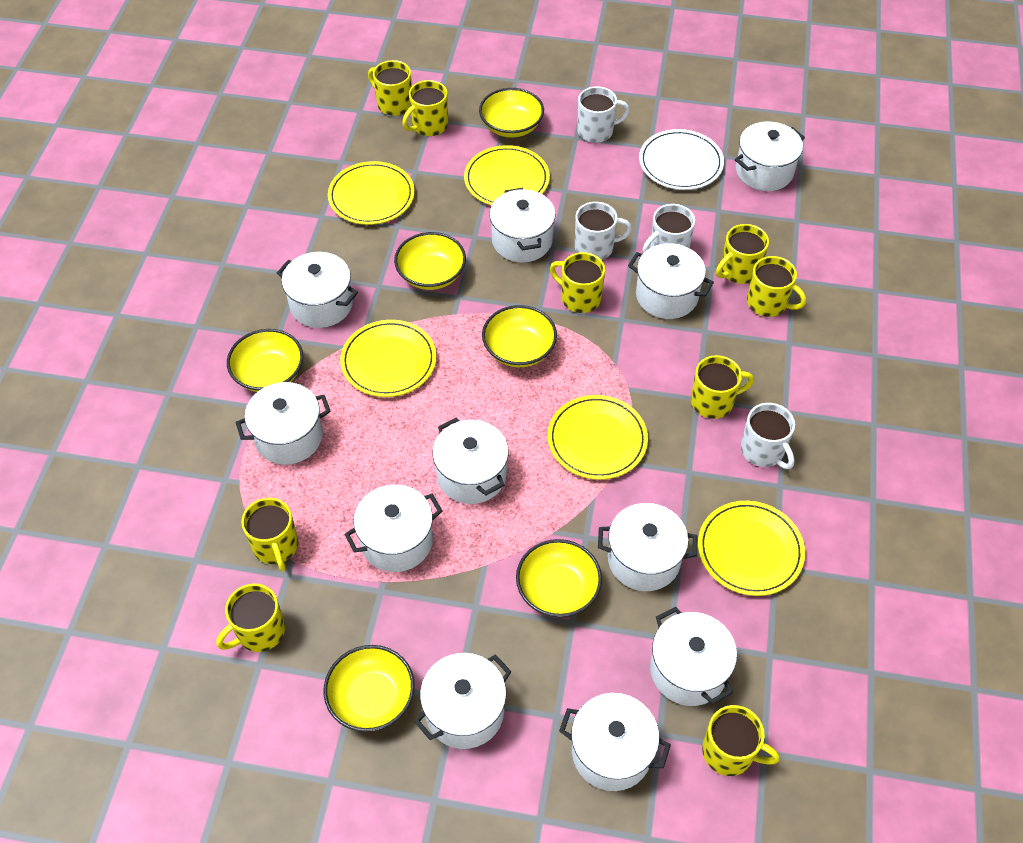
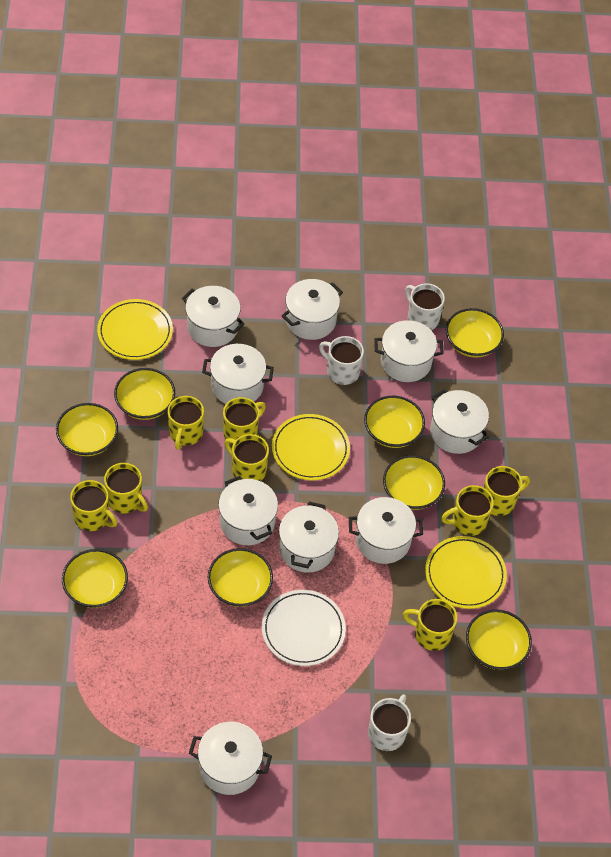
white mug: 4 -> 3
white pot: 11 -> 9
yellow bowl: 6 -> 8
yellow mug: 9 -> 8
yellow plate: 5 -> 3

